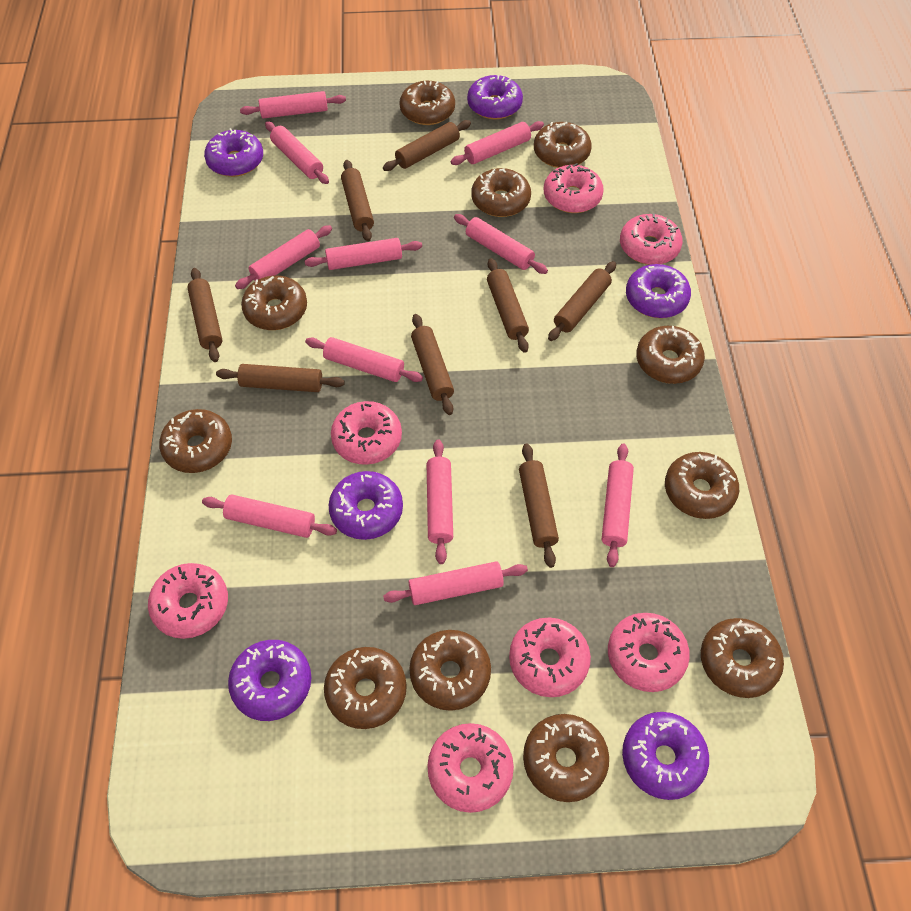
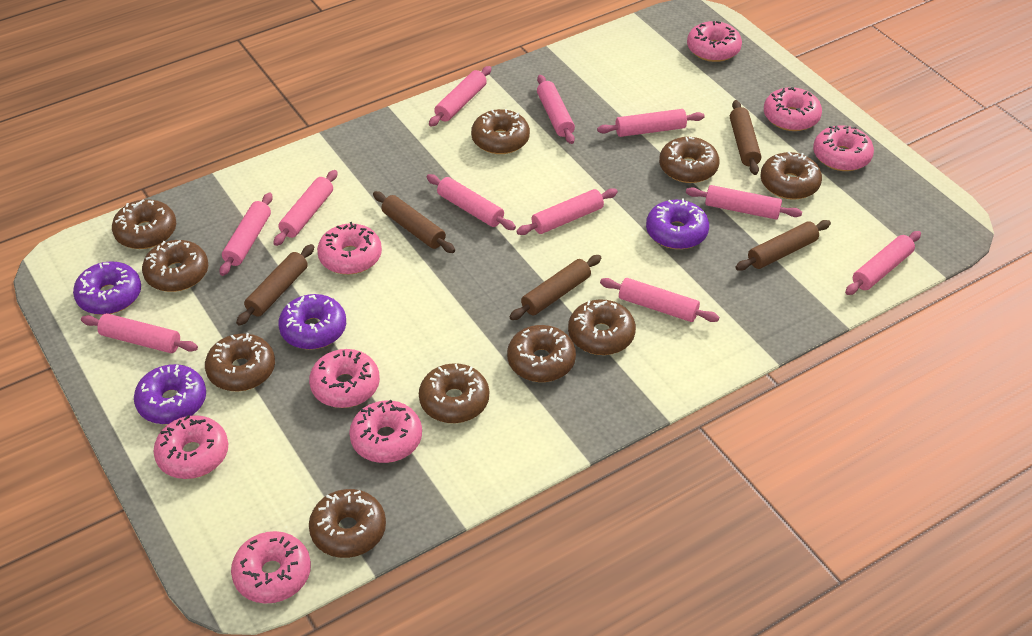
brown donut: 11 -> 10
brown rolling pin: 8 -> 5
pink donut: 7 -> 8
purple donut: 6 -> 4

